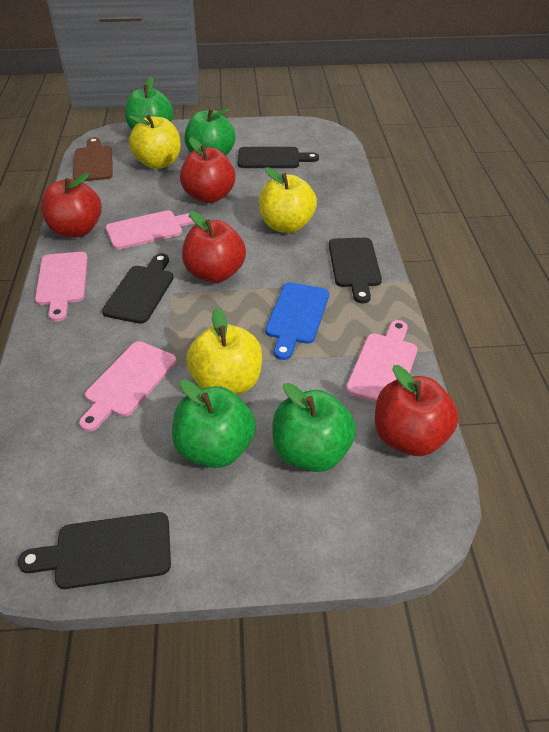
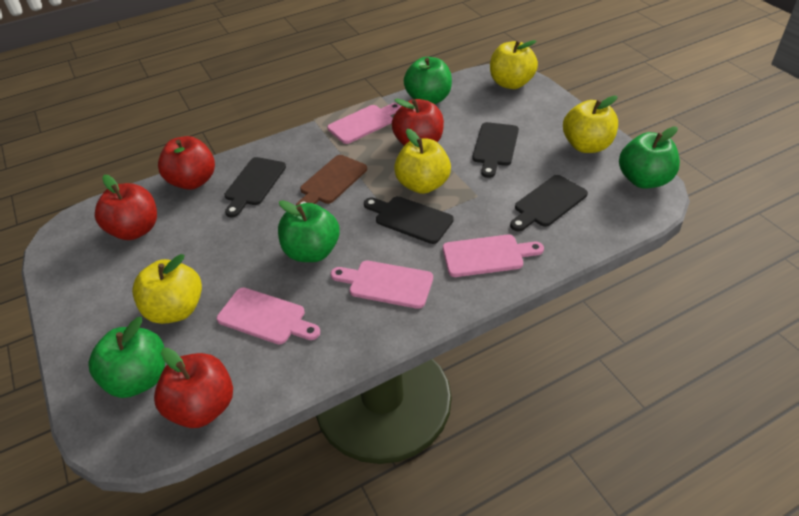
blue cutting board: 1 -> 0
yellow apple: 3 -> 4

